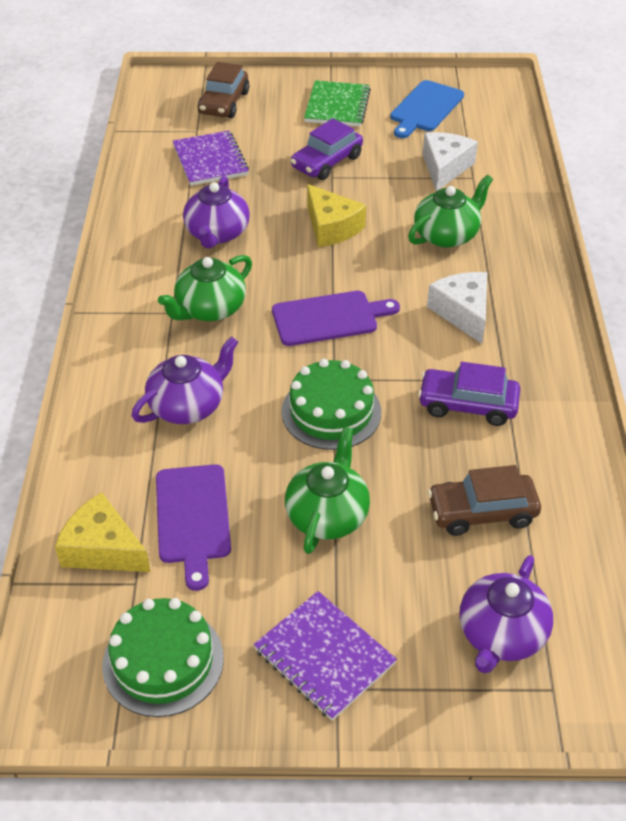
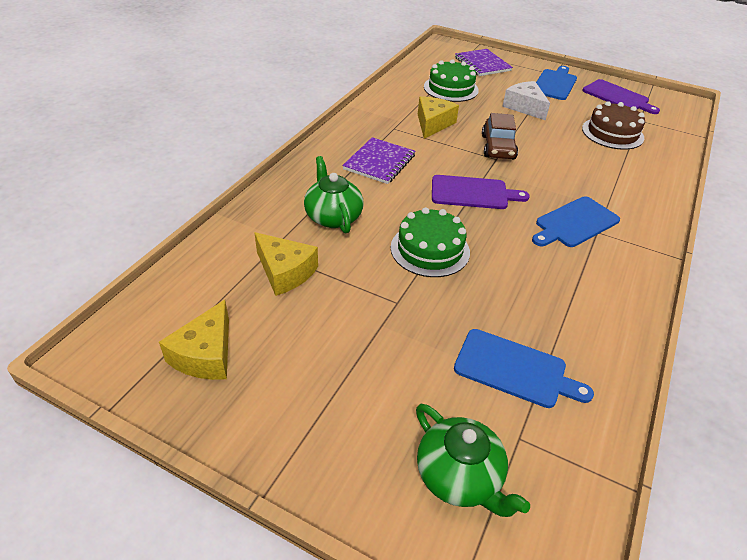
blue cutting board: 1 -> 3
brown cake: 0 -> 1
brown car: 2 -> 1
green notebook: 1 -> 0
green teapot: 3 -> 2
purple car: 2 -> 0
purple teapot: 3 -> 0
white cheese: 2 -> 1
yellow cheese: 2 -> 3

